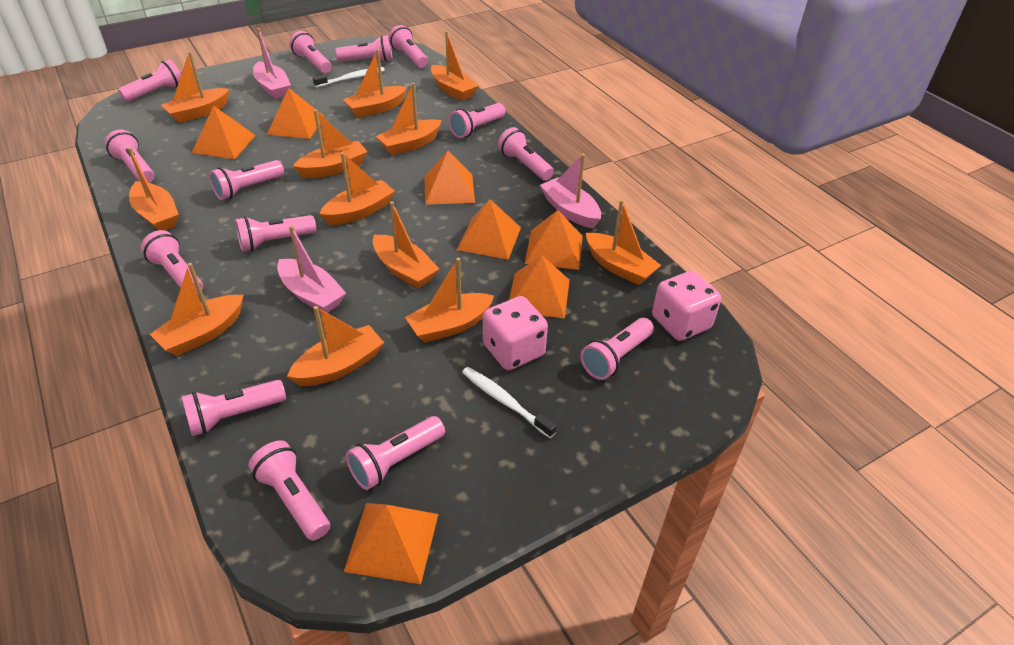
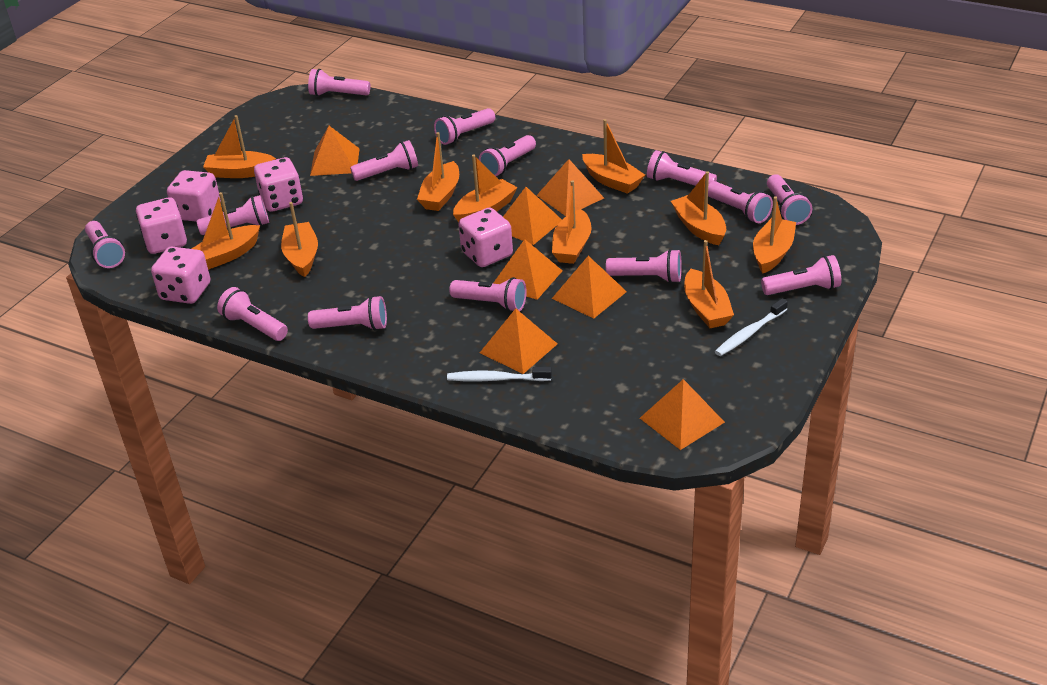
orange boat: 12 -> 10
pink boat: 3 -> 0
pink dice: 2 -> 5

